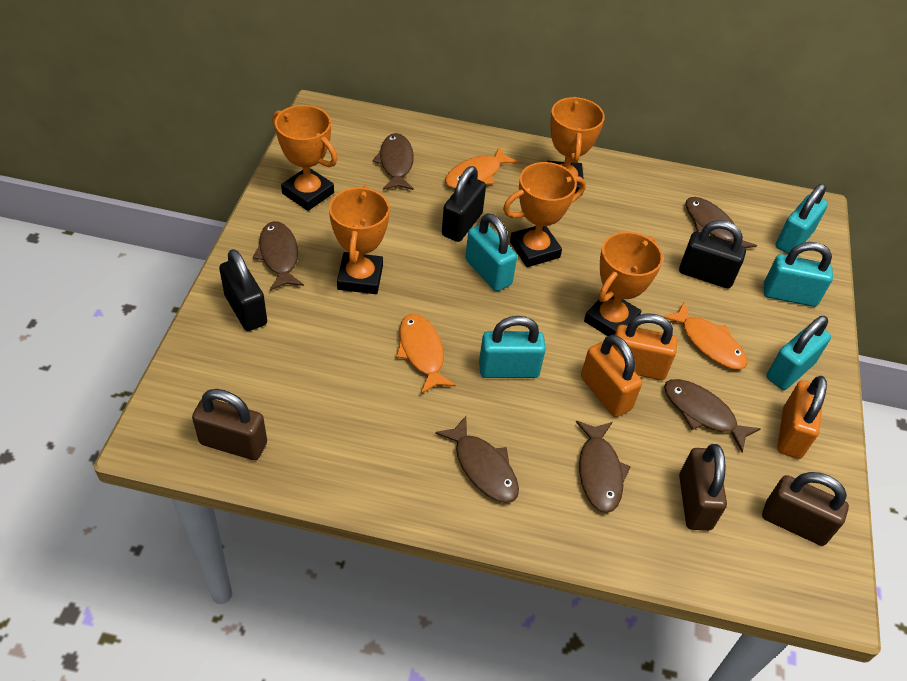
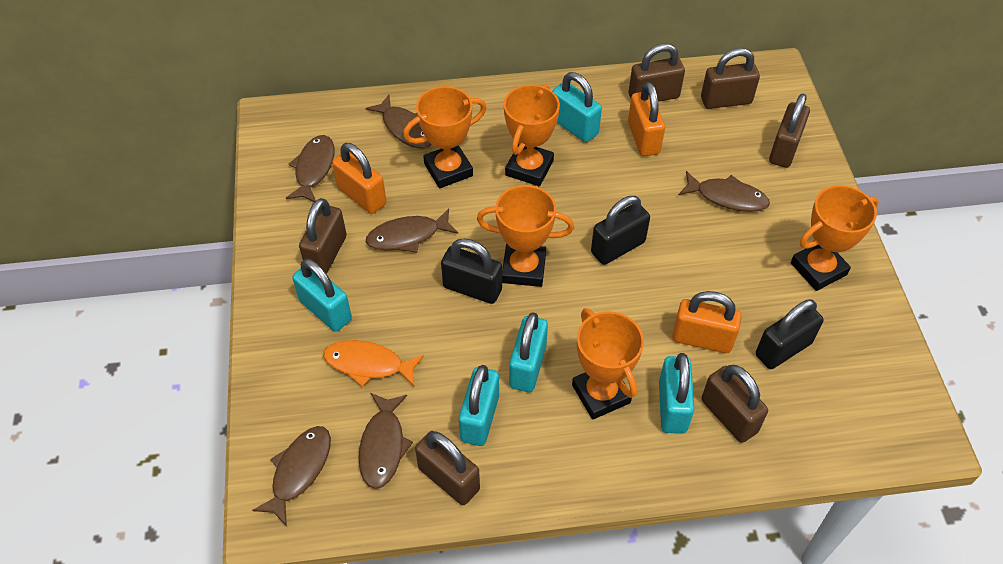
brown padlock: 3 -> 6
orange fish: 3 -> 1

